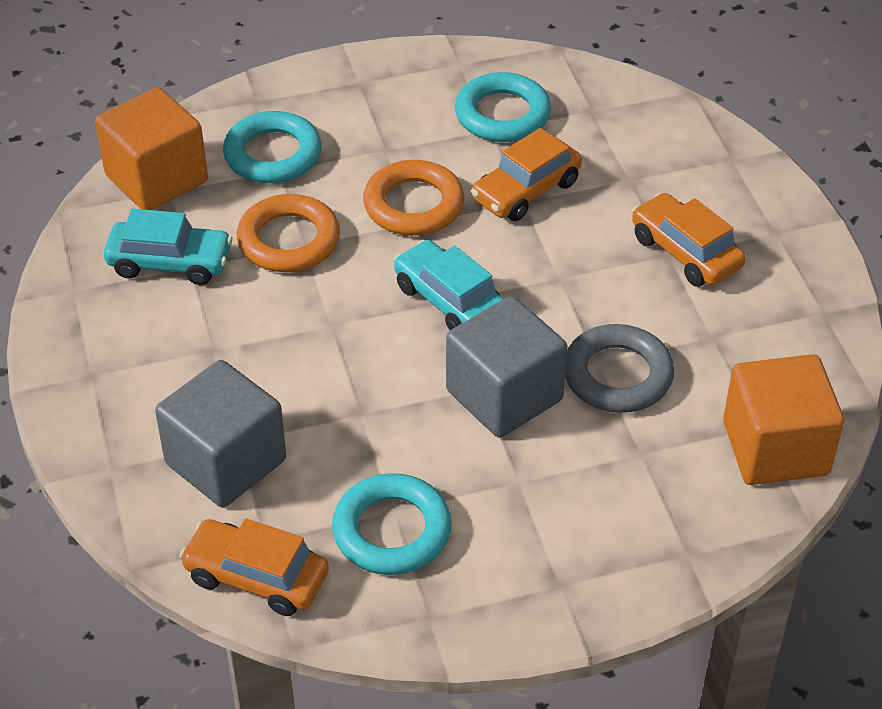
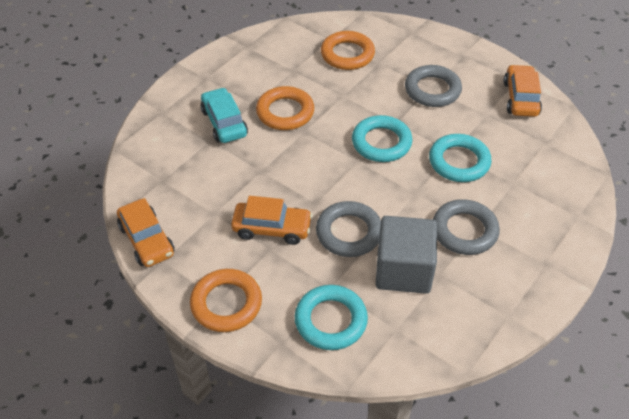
grey cube: 2 -> 1
grey ring: 1 -> 3
orange cube: 2 -> 0
orange ring: 2 -> 3
turquoise car: 2 -> 1

